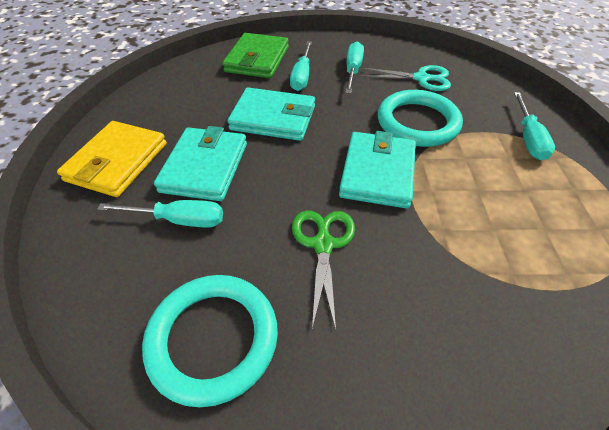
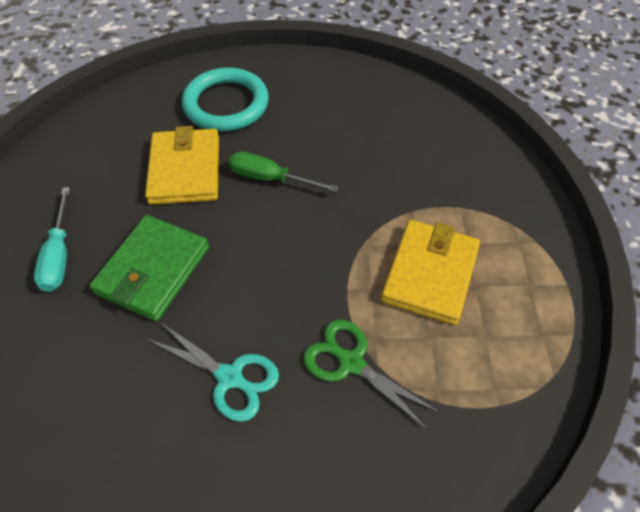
green screwdriver: 0 -> 1
turquoise ring: 2 -> 1
turquoise screwdriver: 4 -> 1
turquoise wallet: 3 -> 0
yellow wallet: 1 -> 2

